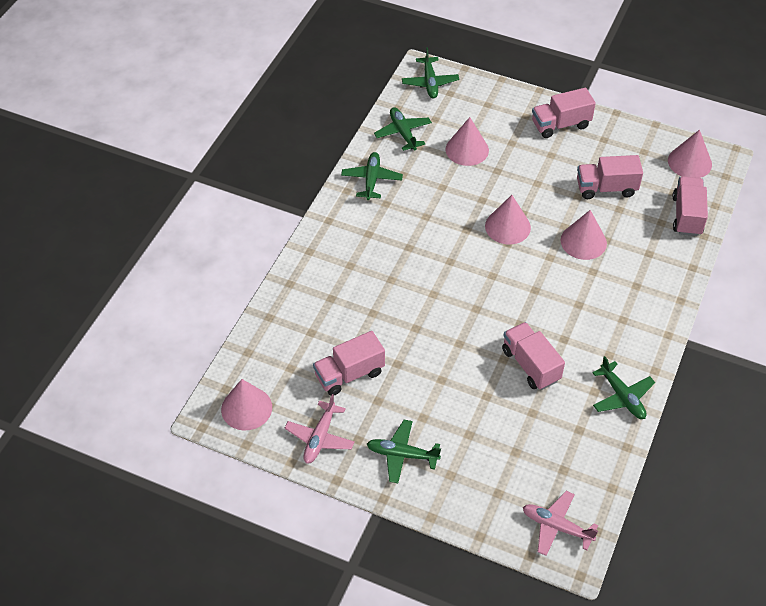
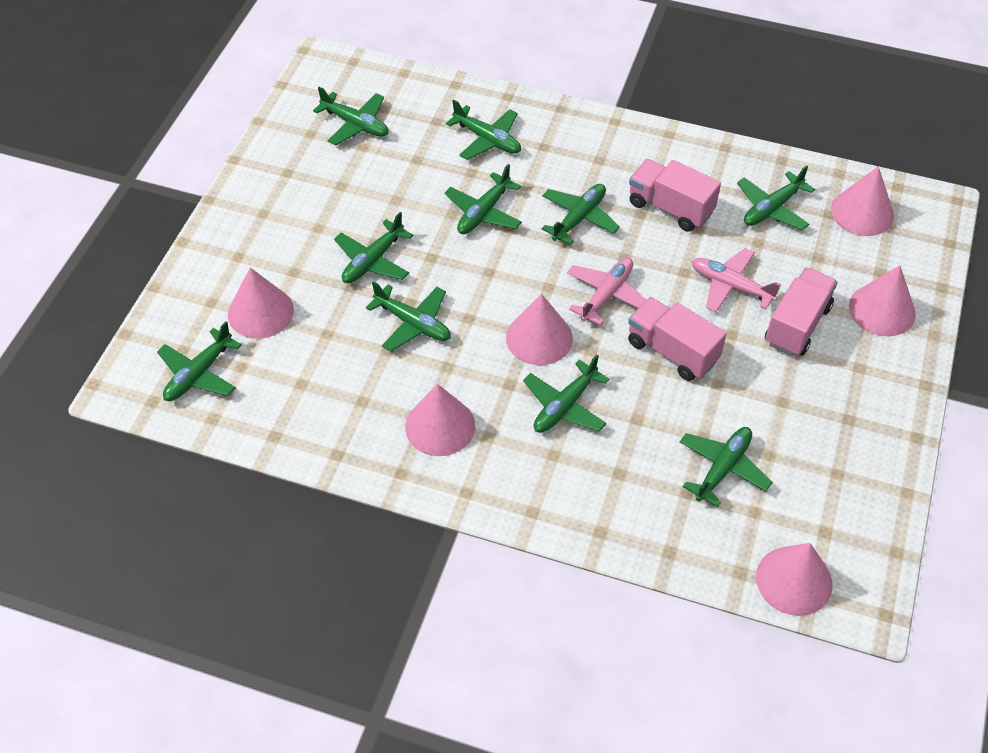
green plane: 5 -> 10
pink cone: 5 -> 6
pink truck: 5 -> 3

